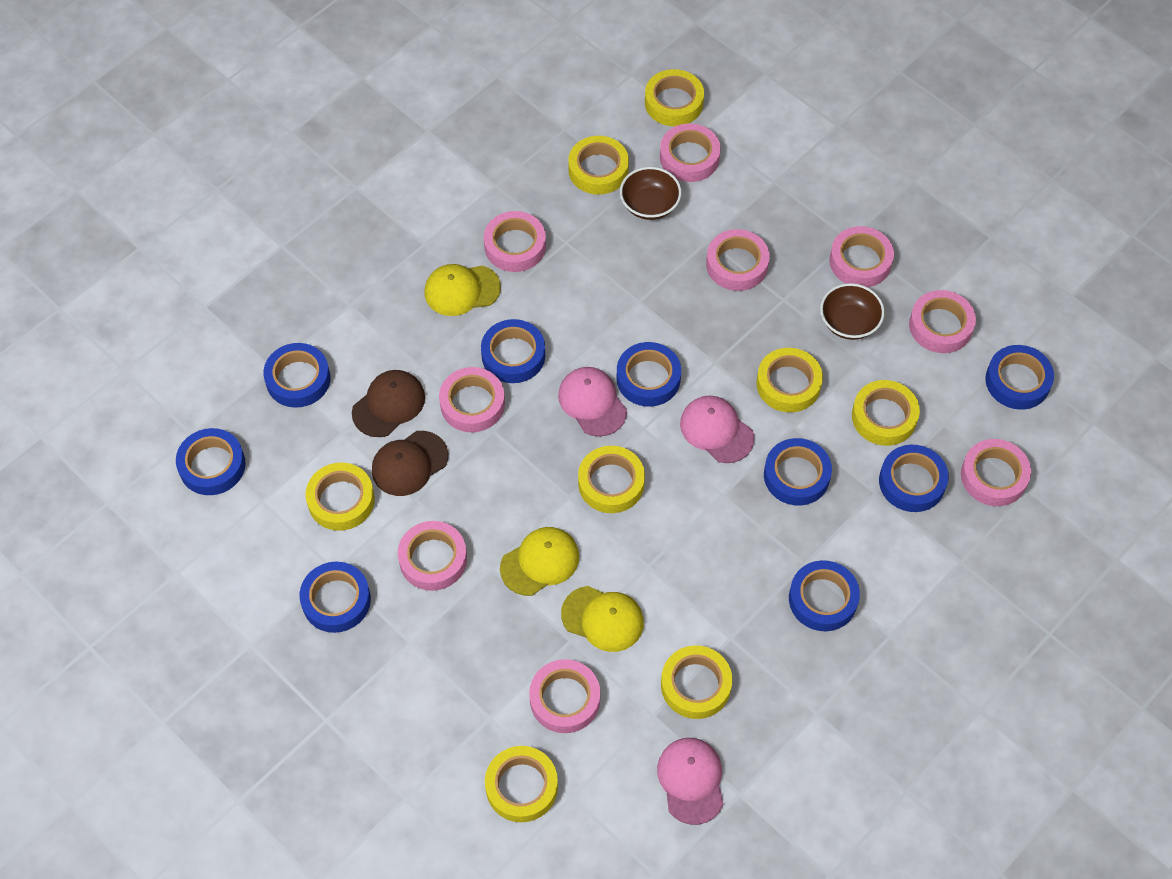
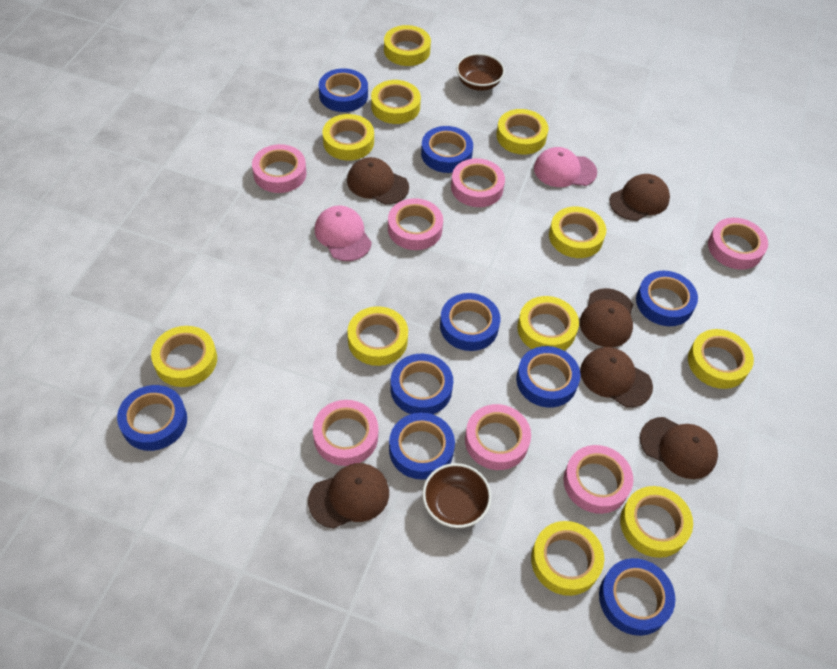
brown cap: 2 -> 6
pink cap: 3 -> 2
pink tape: 9 -> 7
yellow cap: 3 -> 0
yellow tape: 8 -> 11

